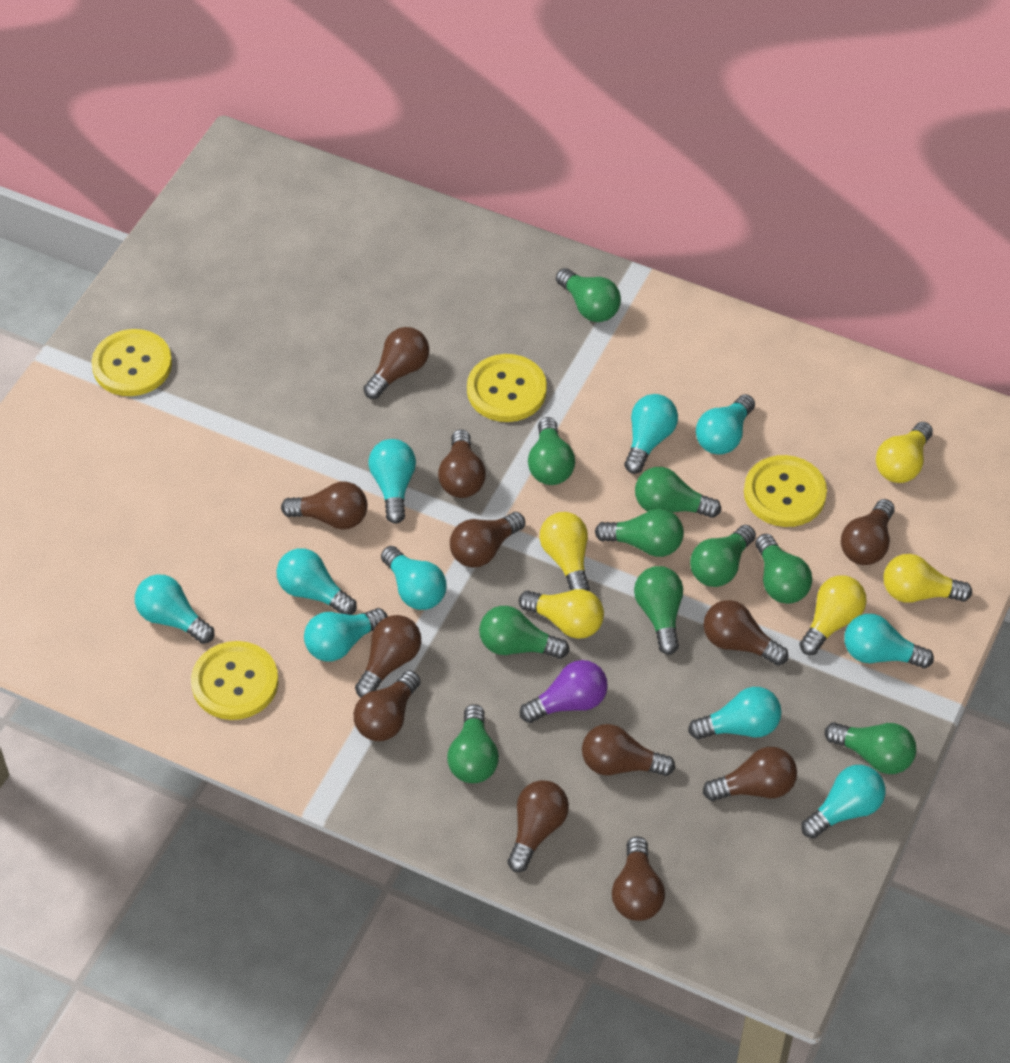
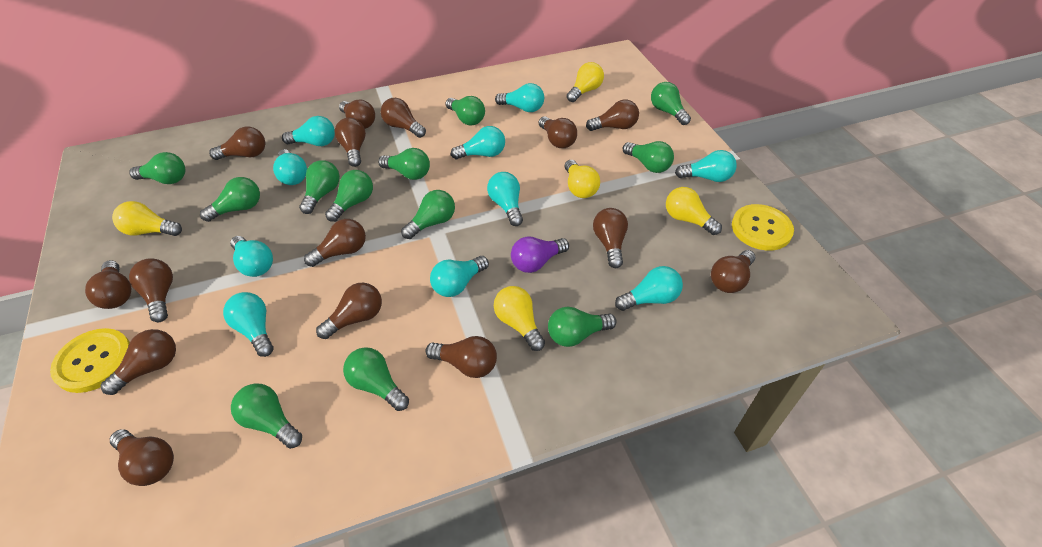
brown light bulb: 12 -> 15
green light bulb: 10 -> 12
yellow button: 4 -> 2

